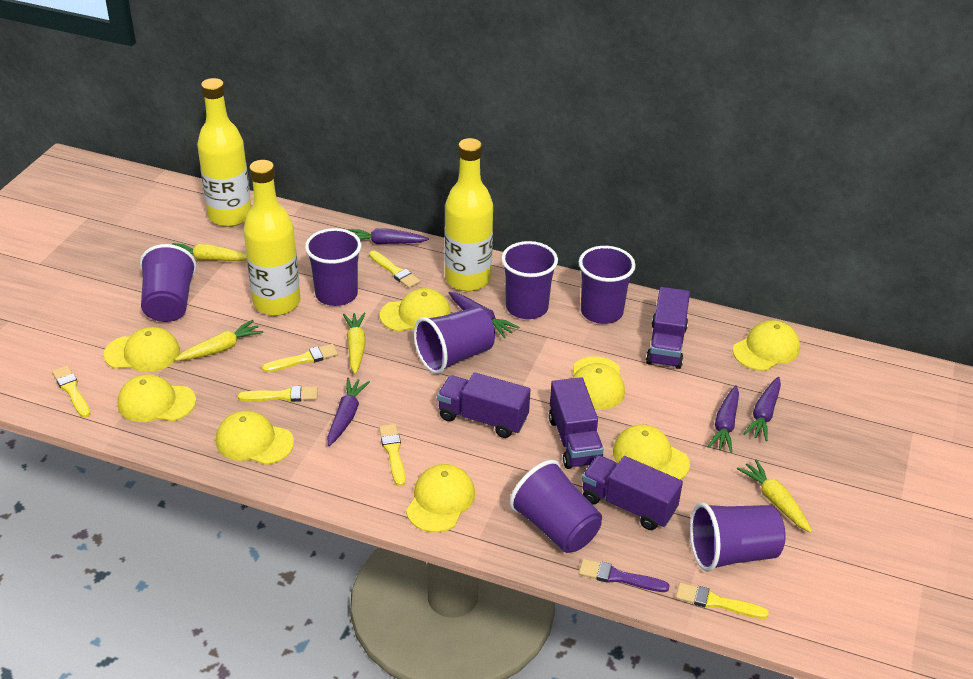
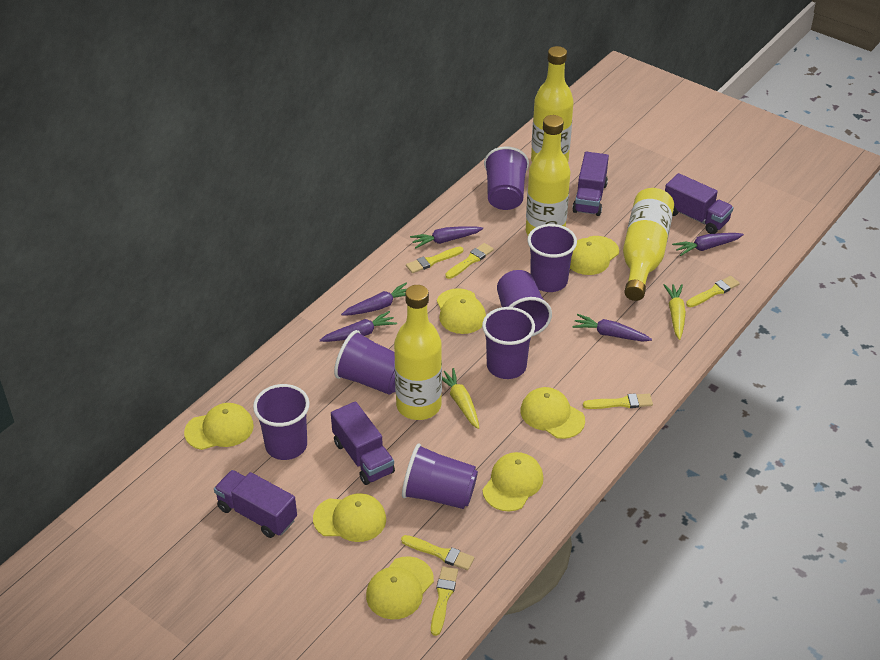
purple brush: 1 -> 0
yellow bottle: 3 -> 4
yellow cap: 8 -> 7
yellow carrot: 4 -> 2

